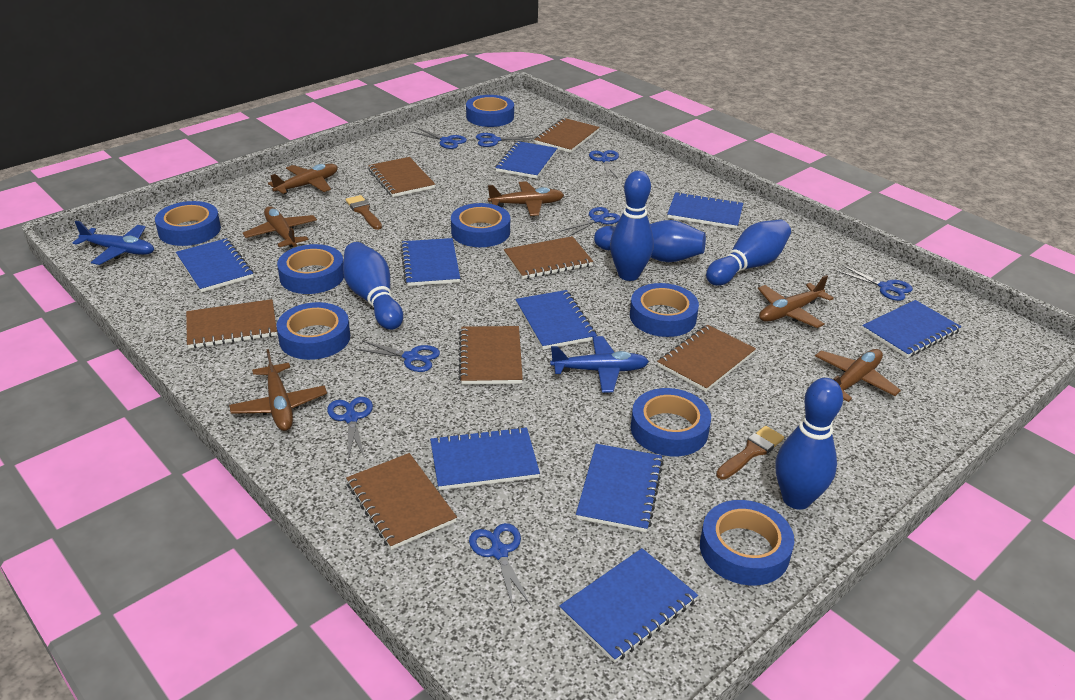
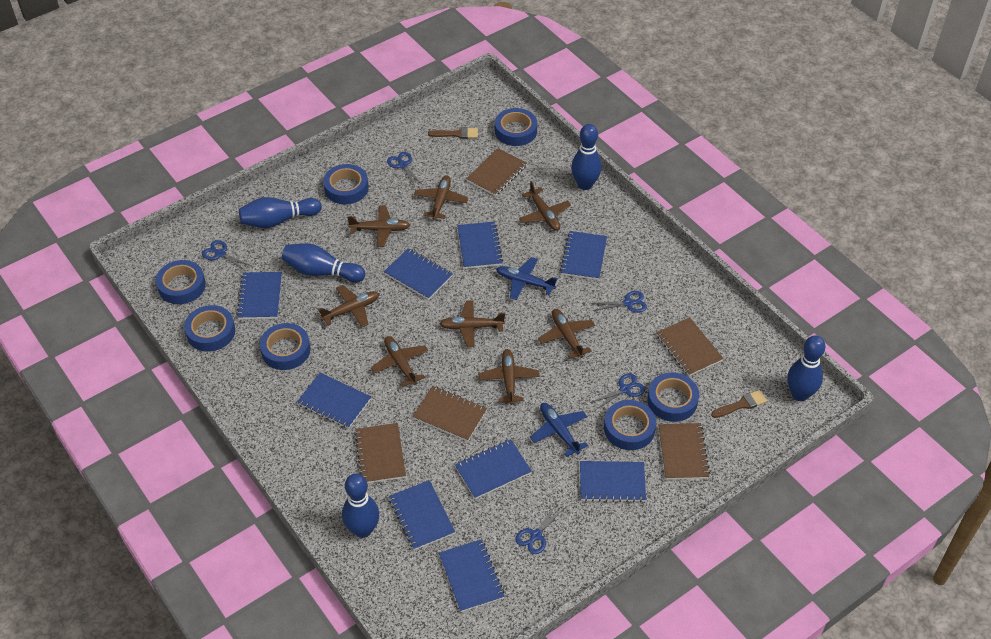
blue scissors: 8 -> 5
blue tape: 8 -> 7
brown notebook: 7 -> 5
brown plane: 6 -> 8

